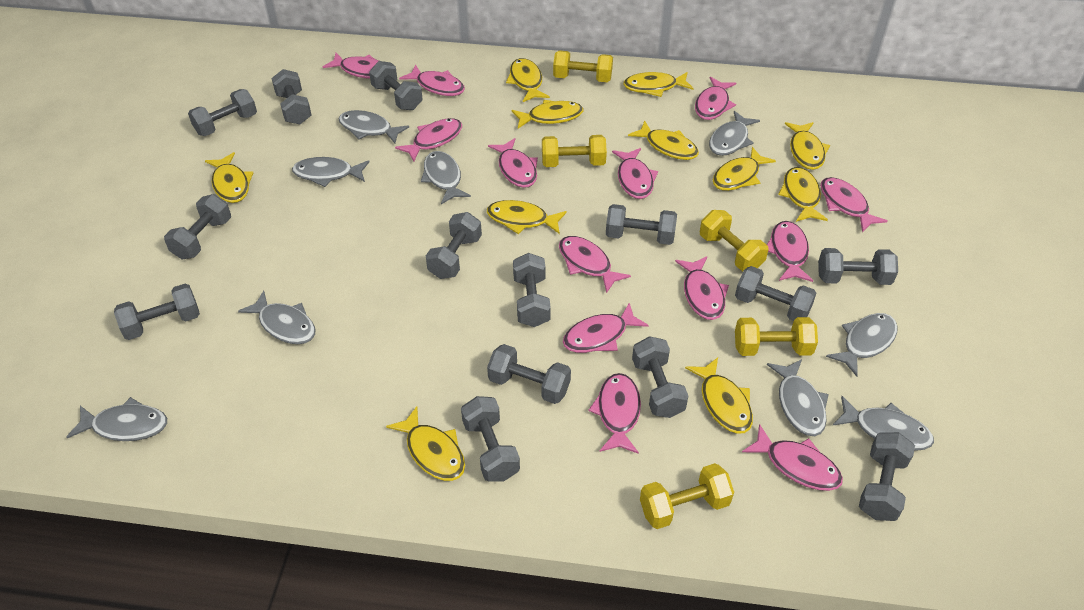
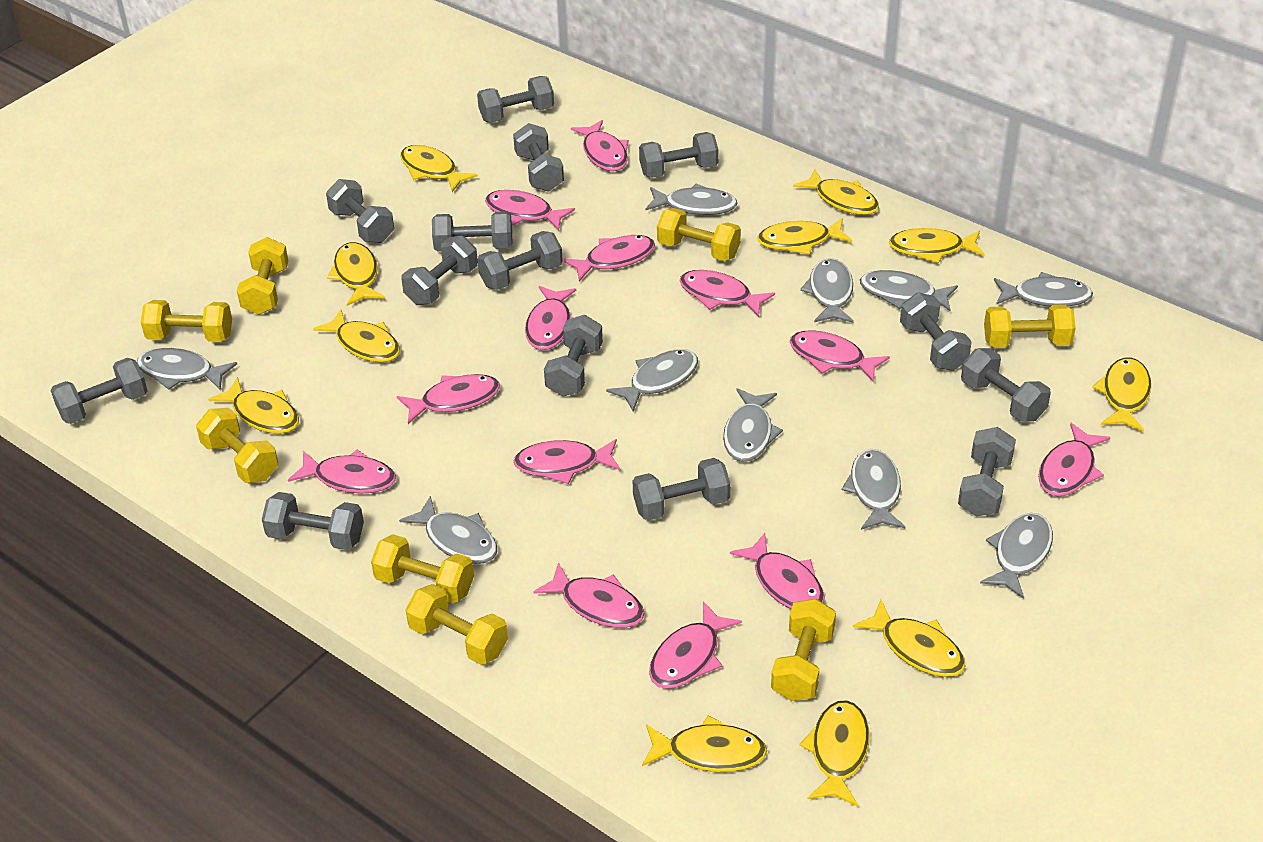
grey fish: 9 -> 10
yellow dumbbell: 5 -> 8

